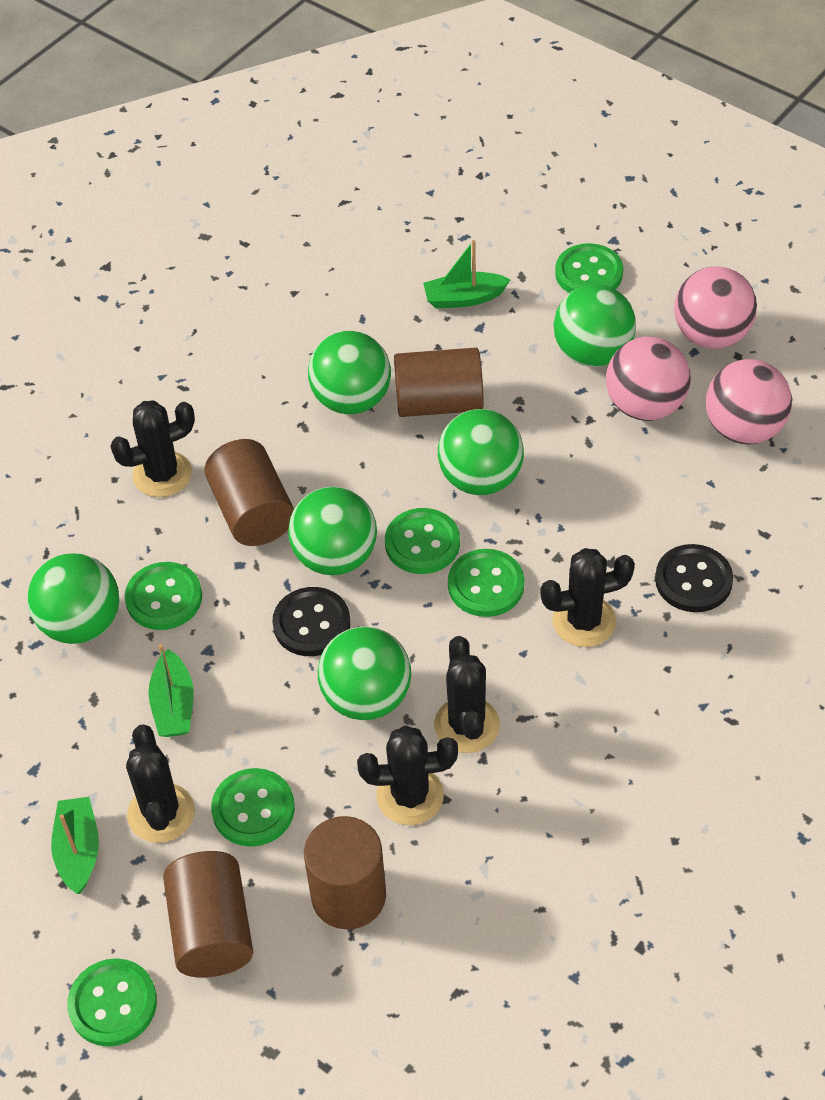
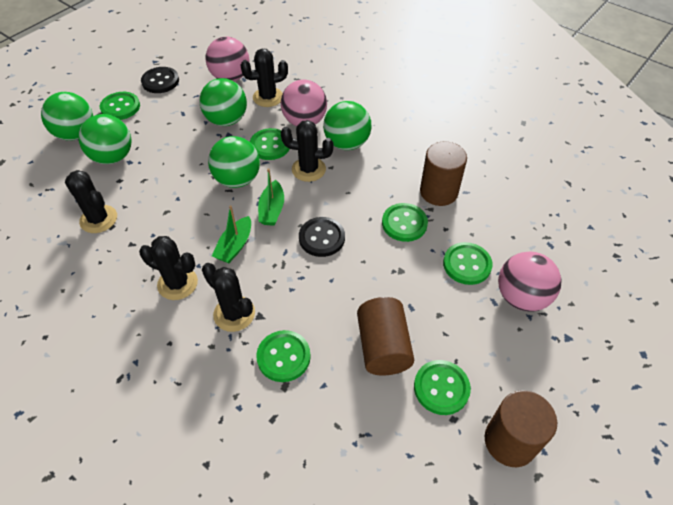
brown cylinder: 4 -> 3
green ball: 6 -> 5
green boat: 3 -> 2

